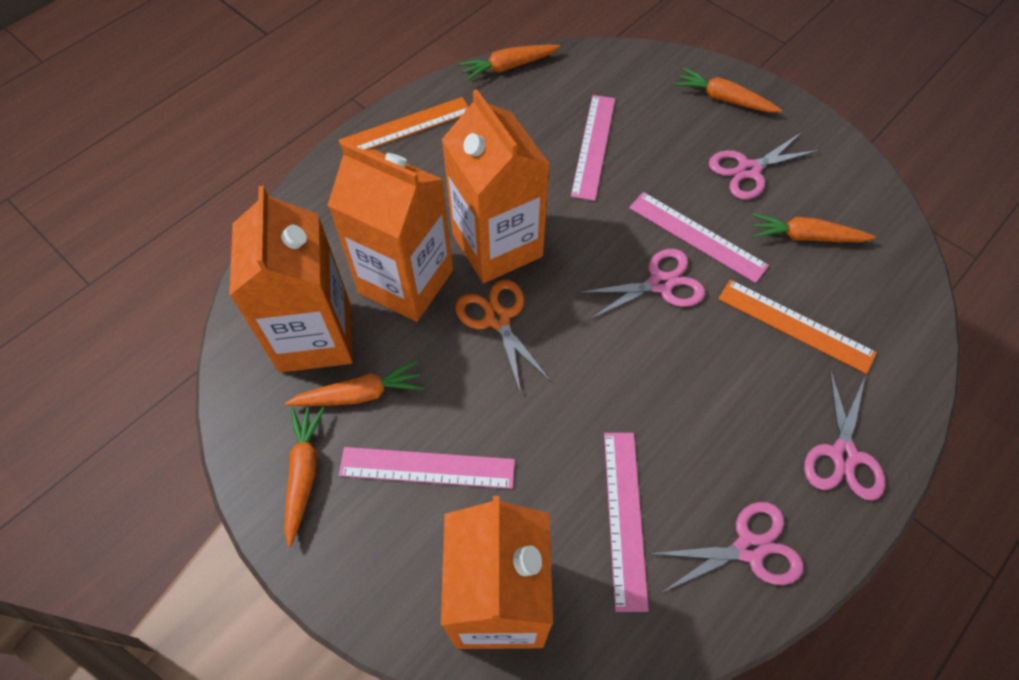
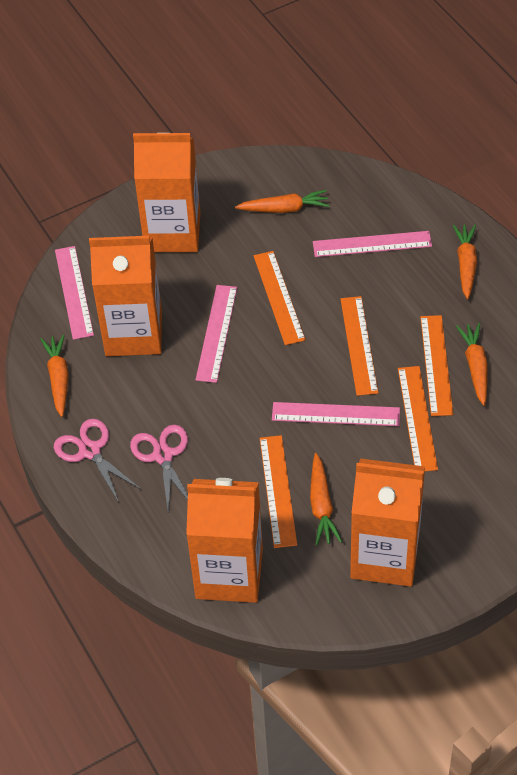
orange ruler: 2 -> 5
orange scissors: 1 -> 0
pink scissors: 4 -> 2

